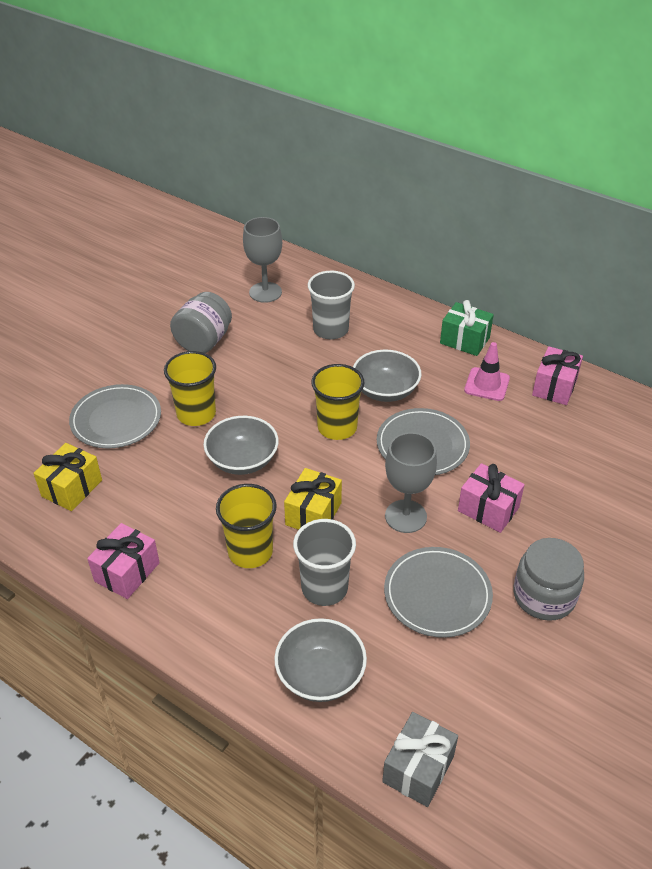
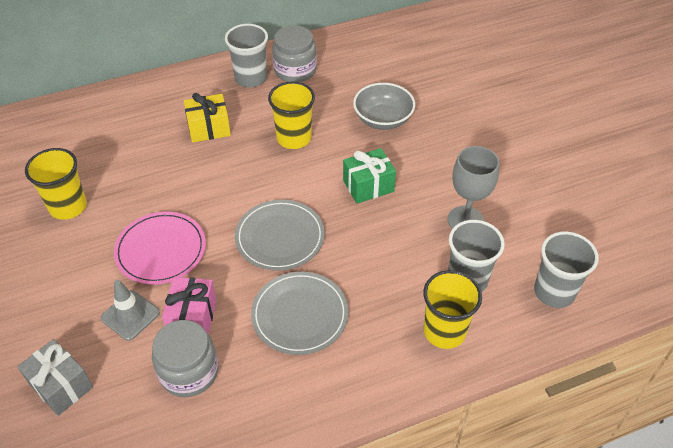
grey bowl: 3 -> 1
grey cup: 2 -> 3
grey goblet: 2 -> 1
grey plate: 3 -> 2
grey traffic cone: 0 -> 1
pink gift: 3 -> 1
pink plate: 0 -> 1
pink traffic cone: 1 -> 0
yellow gift: 2 -> 1

